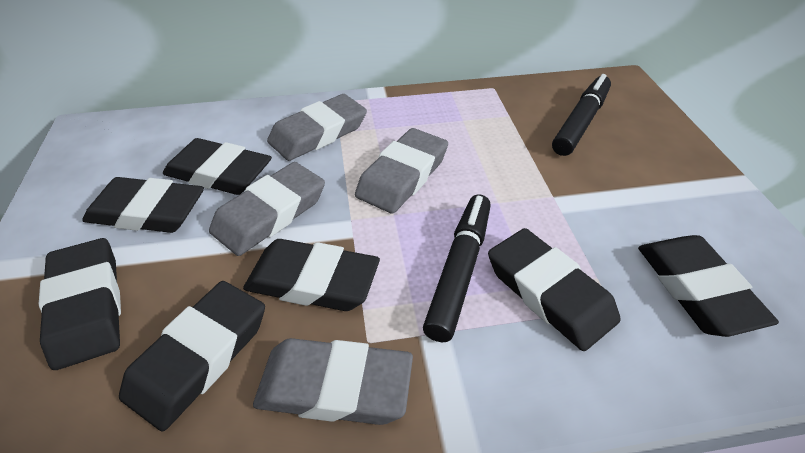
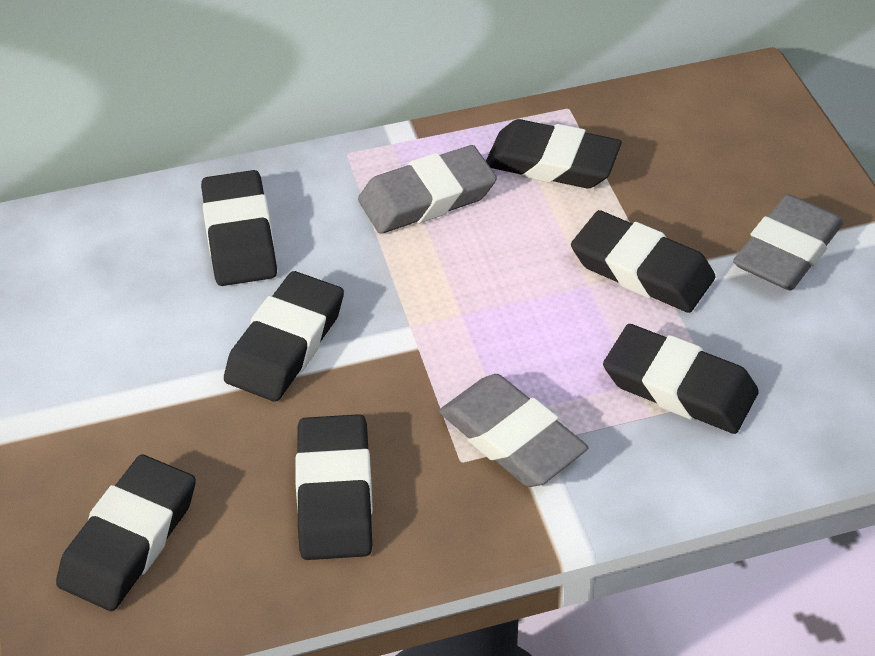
black marker: 2 -> 0
grey eraser: 4 -> 3

